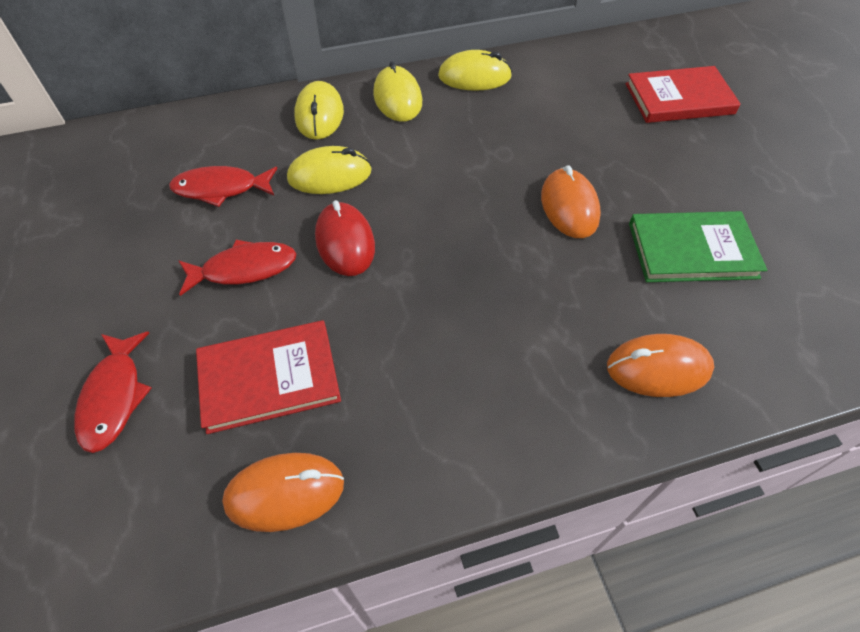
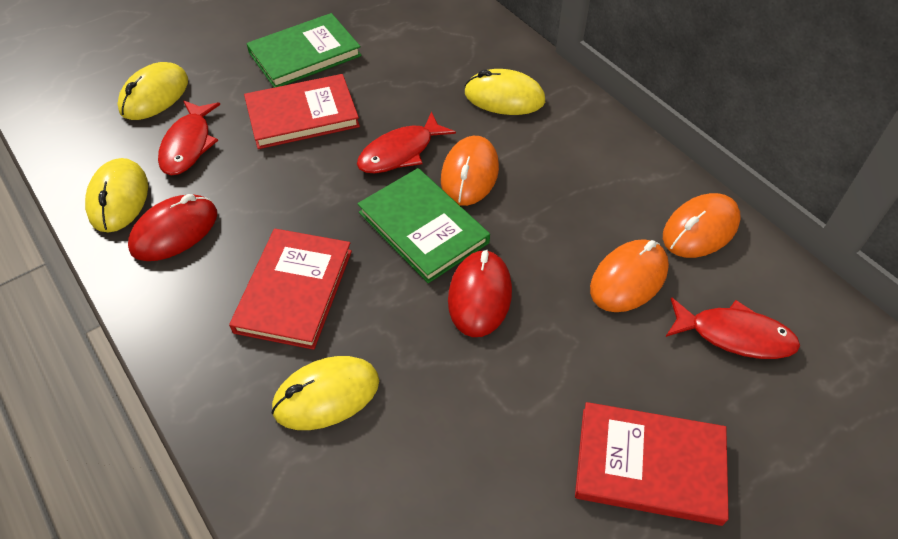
green book: 1 -> 2
red book: 2 -> 3
red mouse: 1 -> 2

